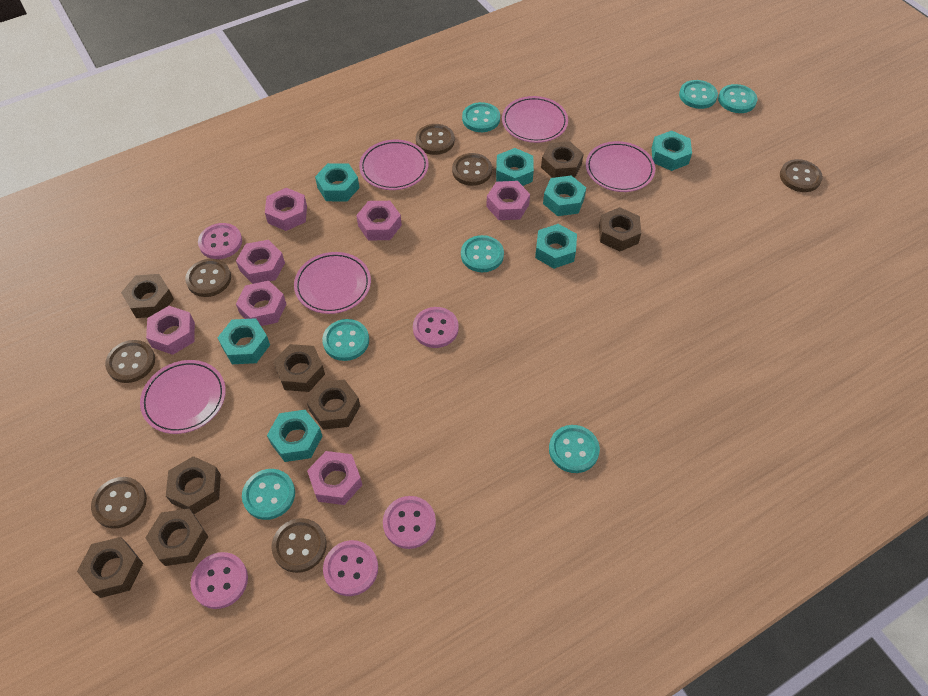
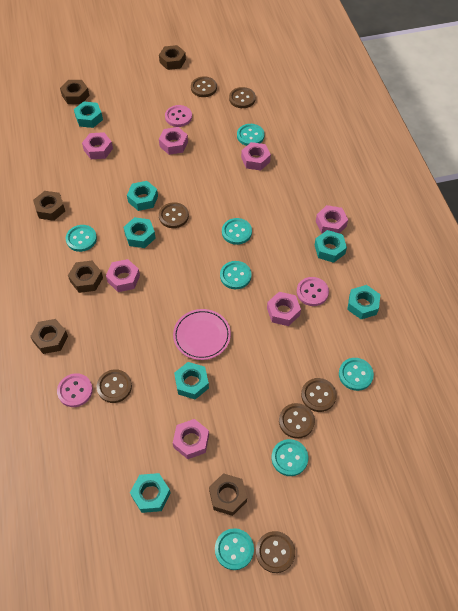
brown nut: 8 -> 6
pink button: 5 -> 3
pink plate: 5 -> 1

